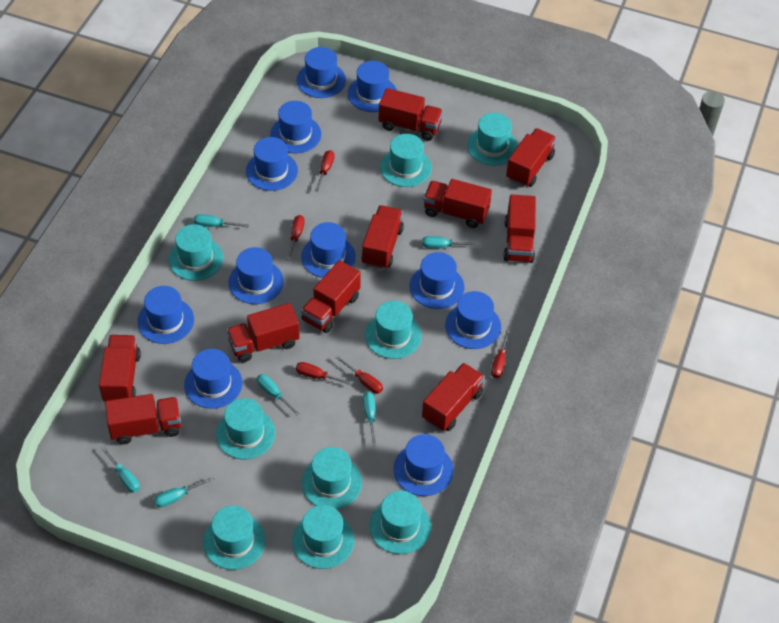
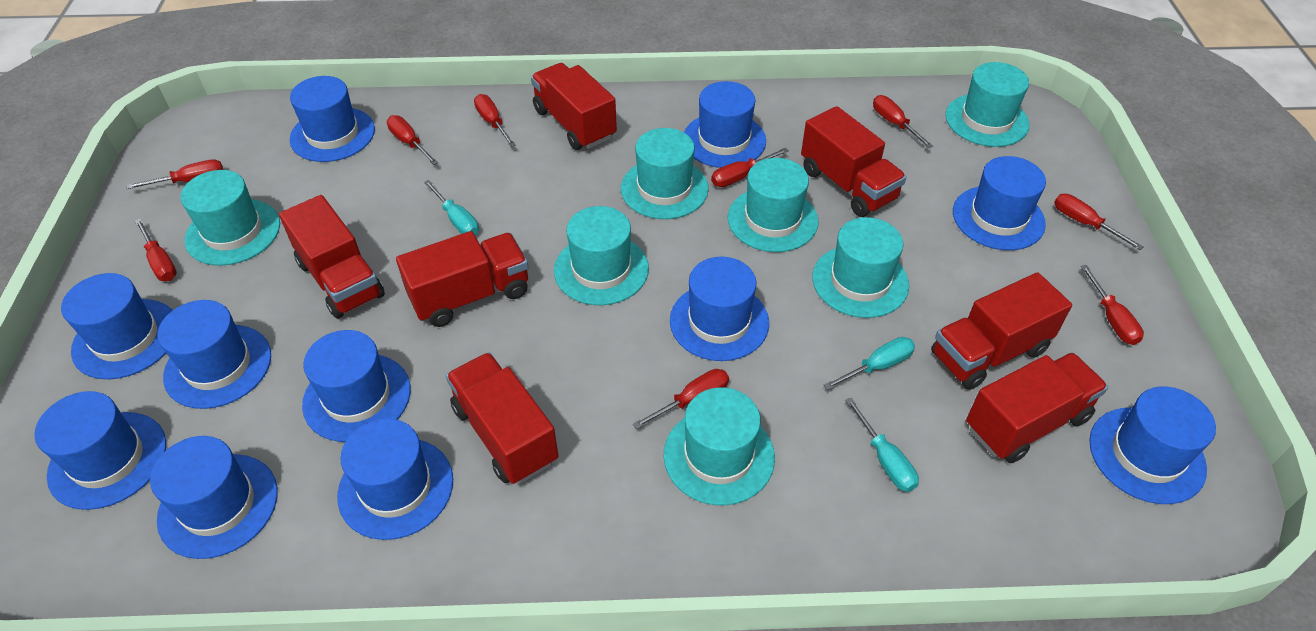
red screwdriver: 5 -> 9
red truck: 10 -> 7
turquoise hat: 9 -> 7
turquoise screwdriver: 6 -> 3

